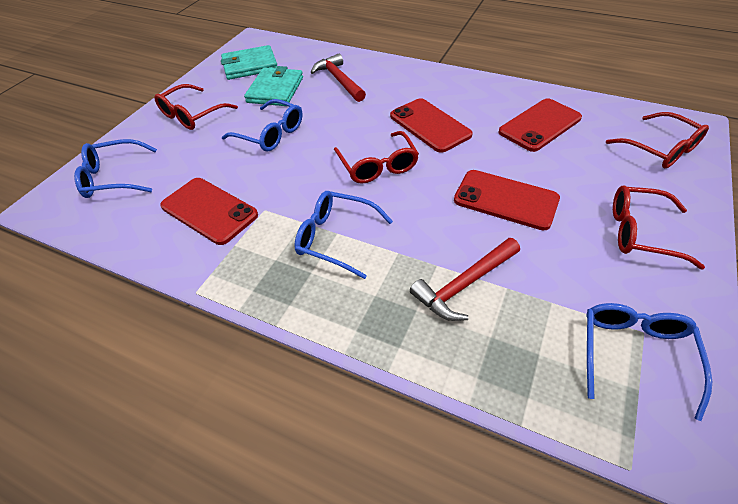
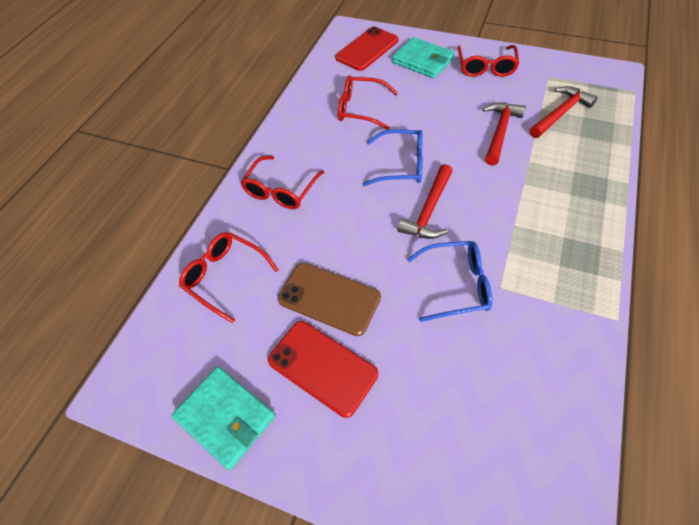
blue glasses: 4 -> 2
brown phone: 0 -> 1
red hammer: 2 -> 3
red phone: 4 -> 2

